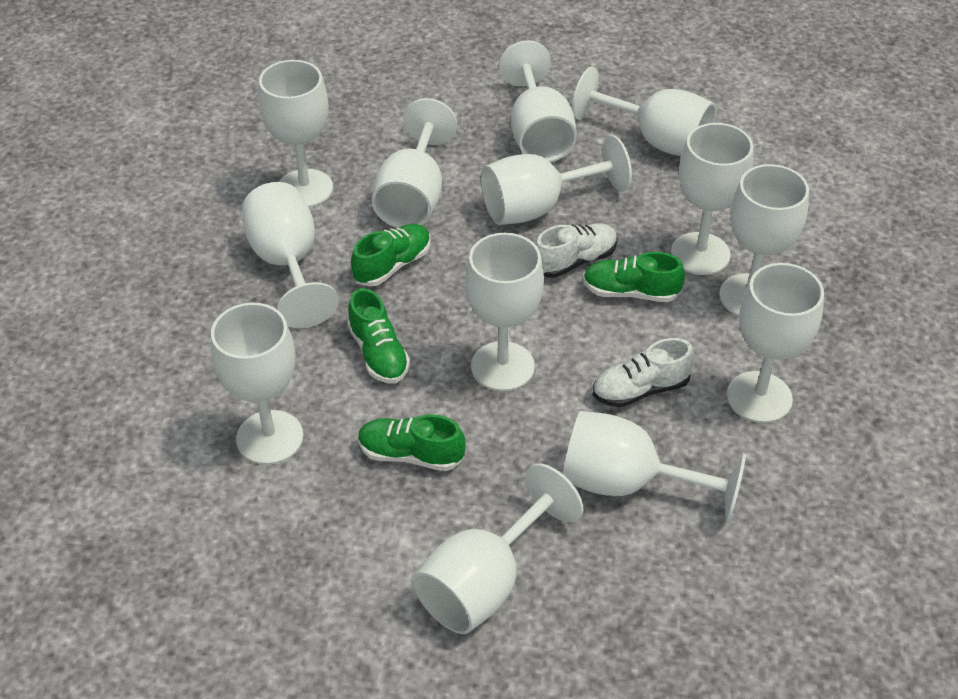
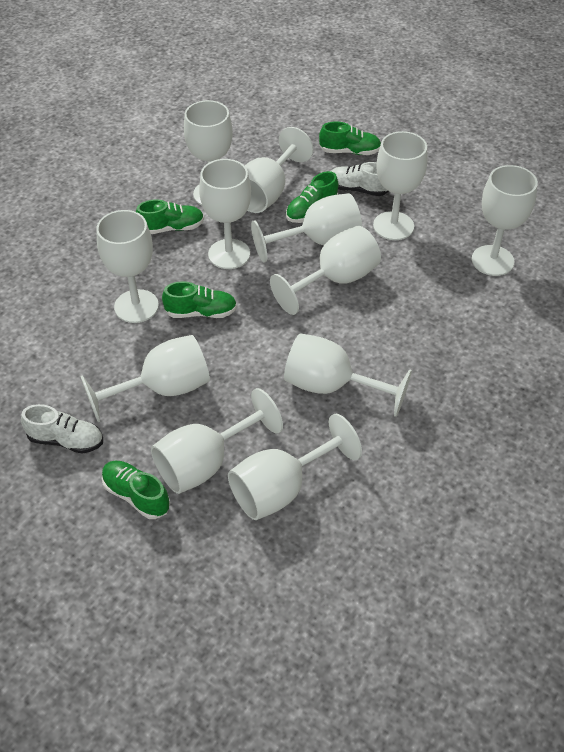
green shoe: 4 -> 5
white goblet: 13 -> 12

